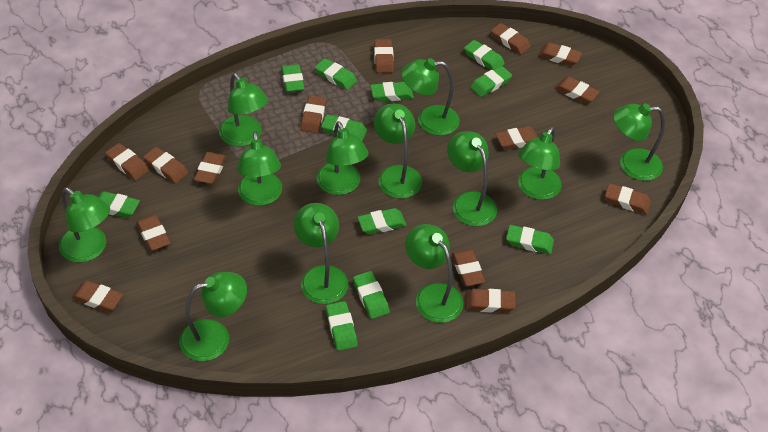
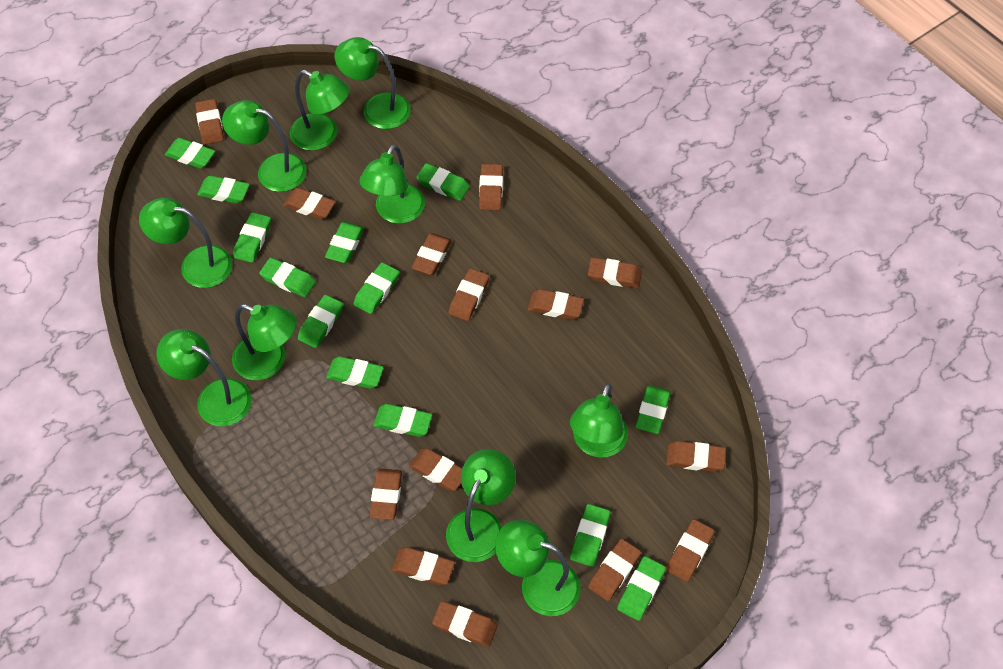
green eraser: 11 -> 13
green lamp: 12 -> 10

